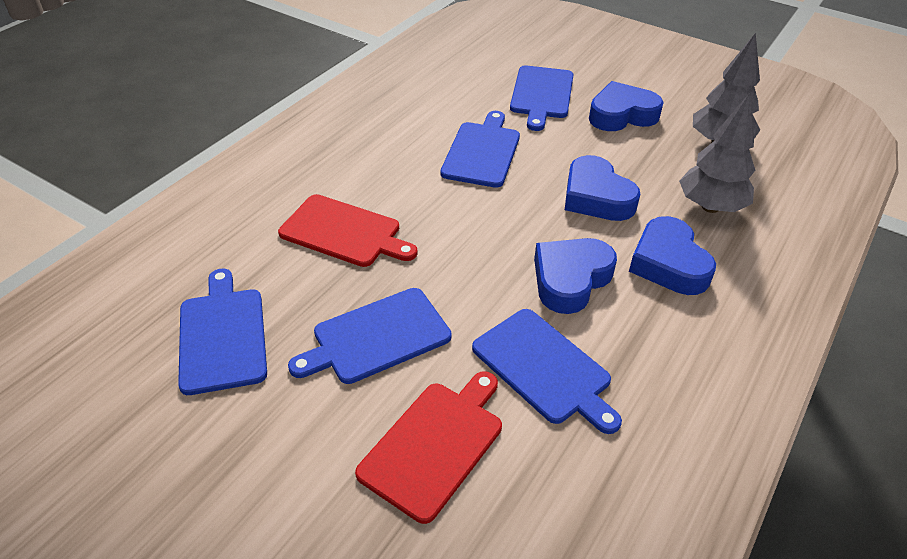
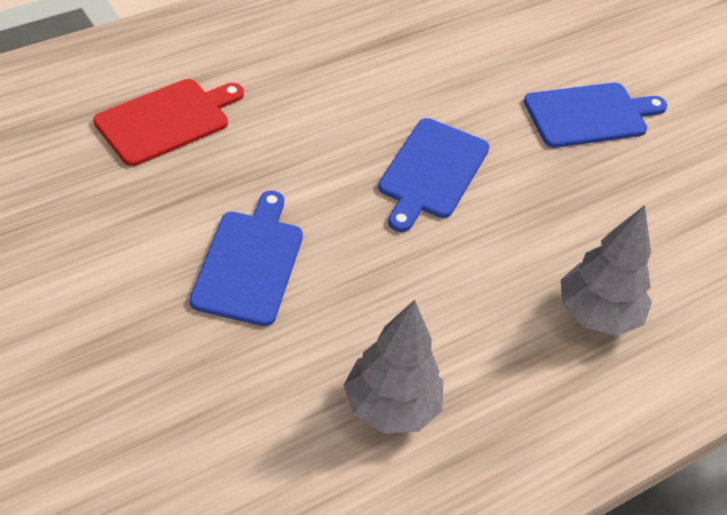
blue cutting board: 5 -> 3
blue heart: 4 -> 0
red cutting board: 2 -> 1

